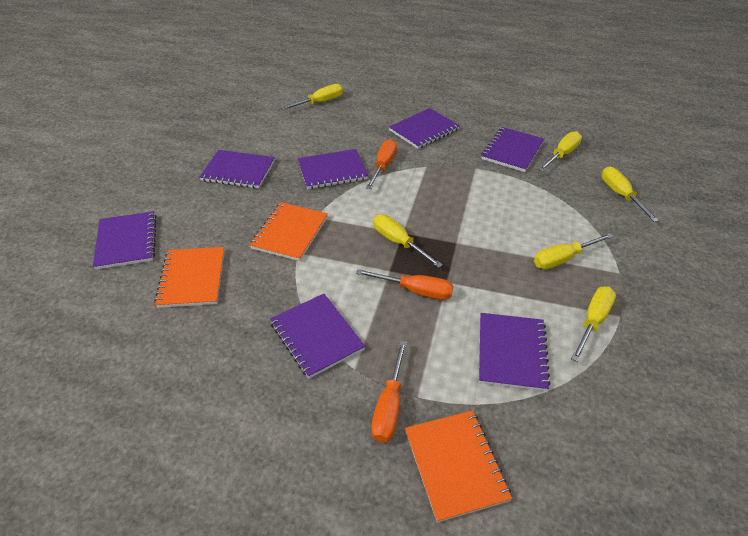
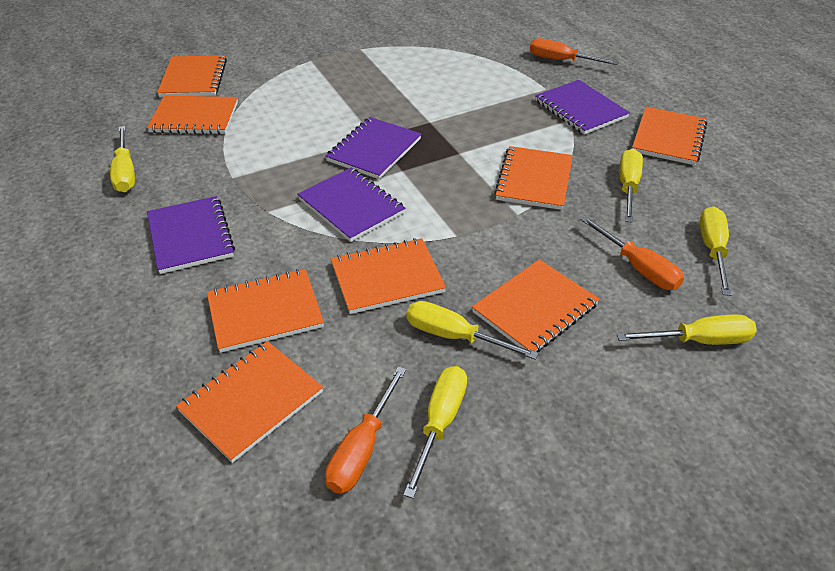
orange notebook: 3 -> 8
purple notebook: 7 -> 4

